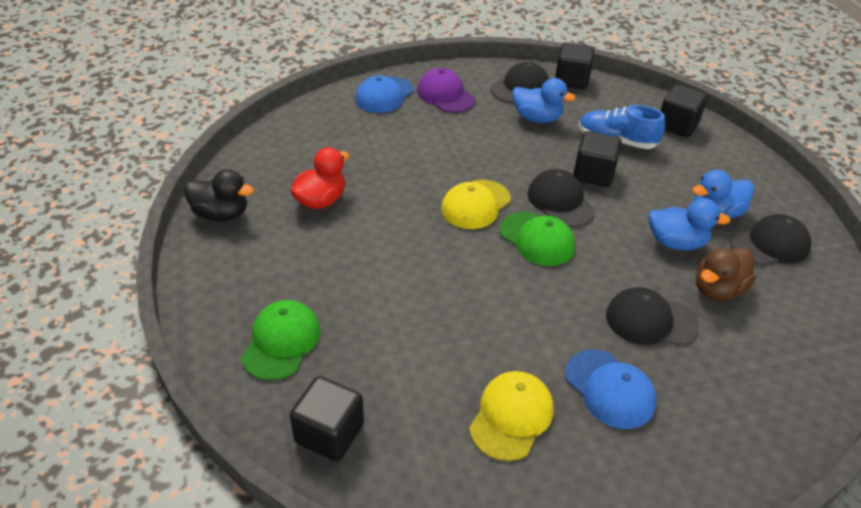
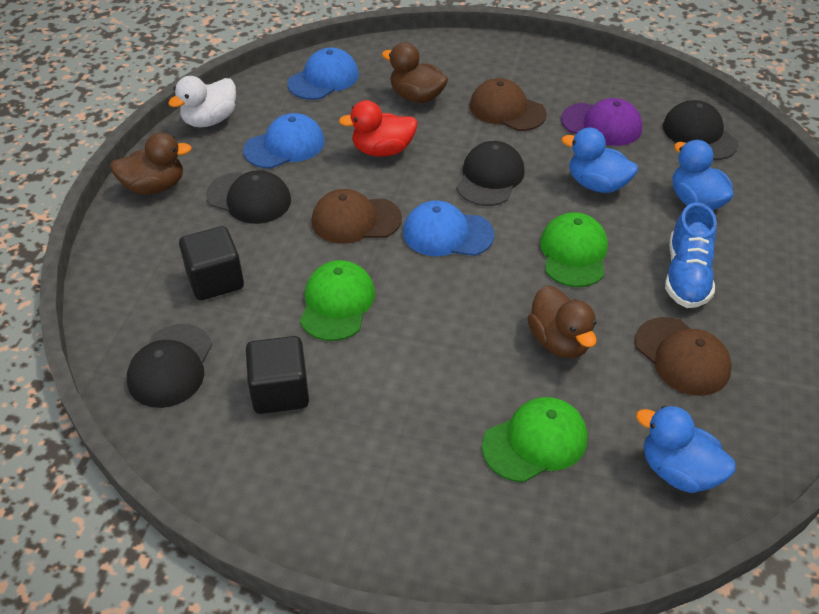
black cube: 4 -> 2
black duck: 1 -> 0
blue cap: 2 -> 3
brown cap: 0 -> 3
brown duck: 1 -> 3
green cap: 2 -> 3
white duck: 0 -> 1
yellow cap: 2 -> 0

